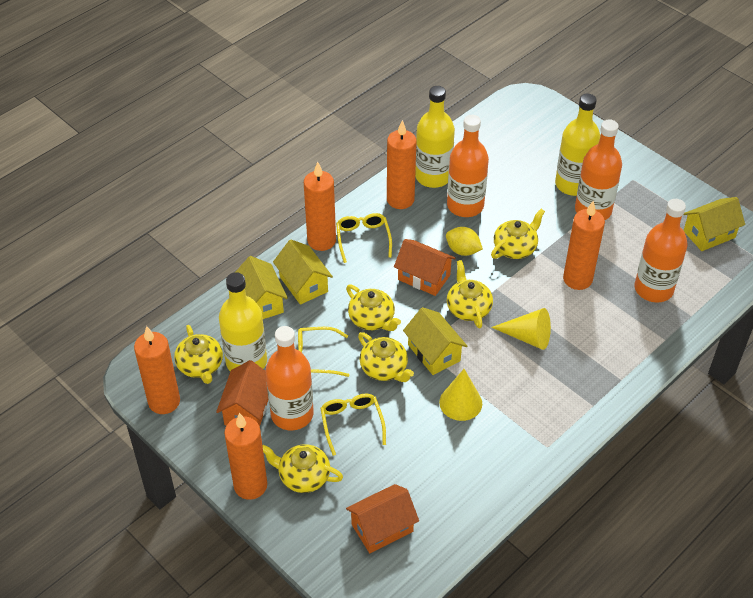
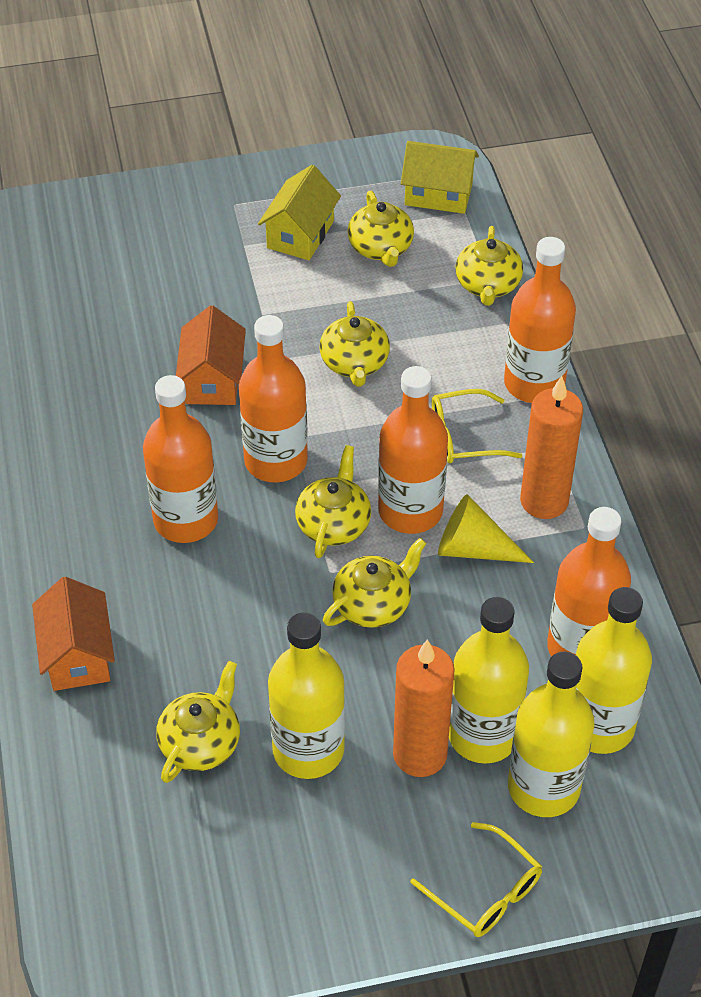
orange bottle: 4 -> 5
orange candle: 5 -> 2
orange house: 3 -> 2
yellow bottle: 3 -> 4
yellow cone: 2 -> 1
yellow glasses: 3 -> 2
yellow house: 4 -> 2
yellow lemon: 1 -> 0

